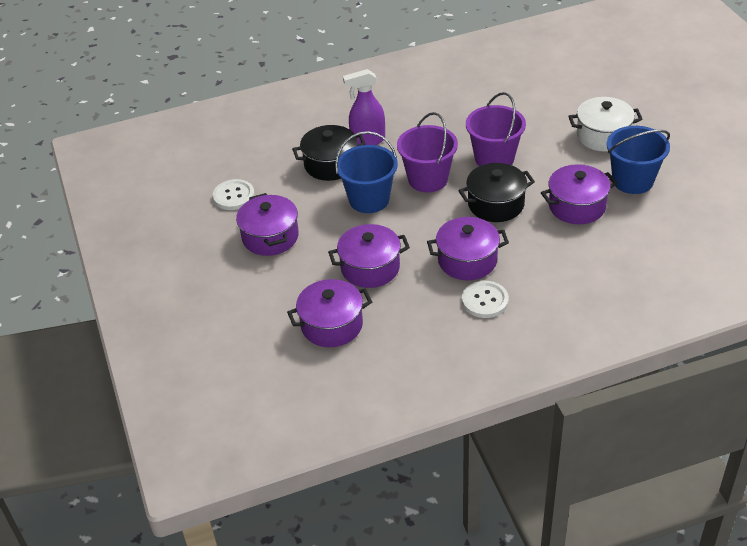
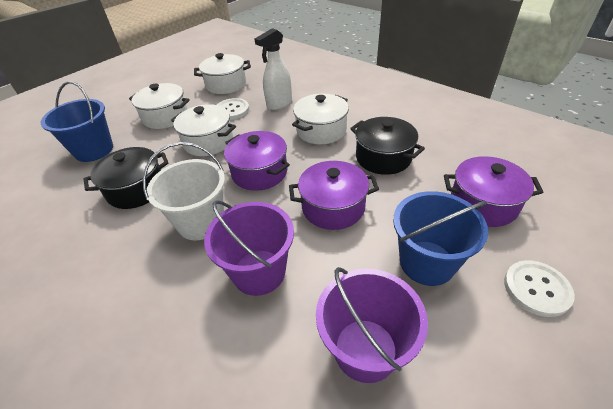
purple pot: 5 -> 3
purple spray bottle: 1 -> 0
white bucket: 0 -> 1
white pot: 1 -> 4
white spray bottle: 0 -> 1

